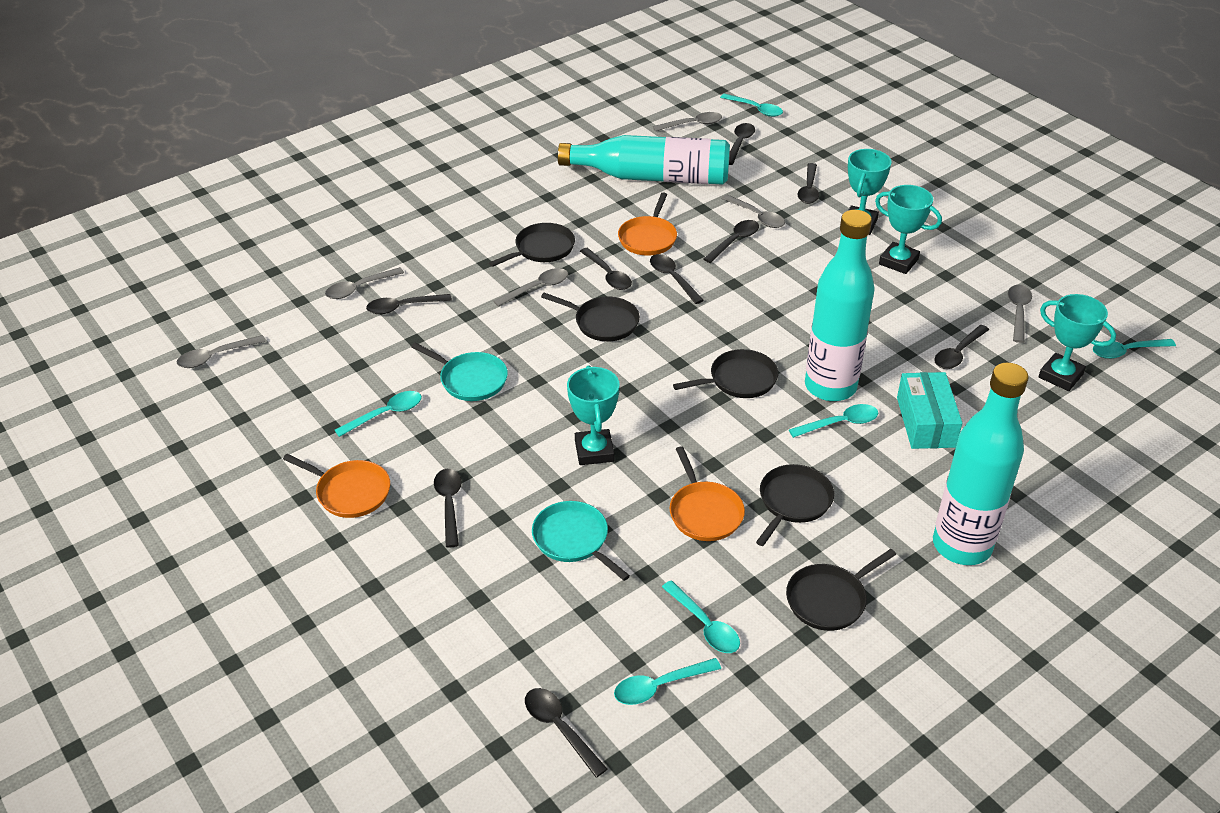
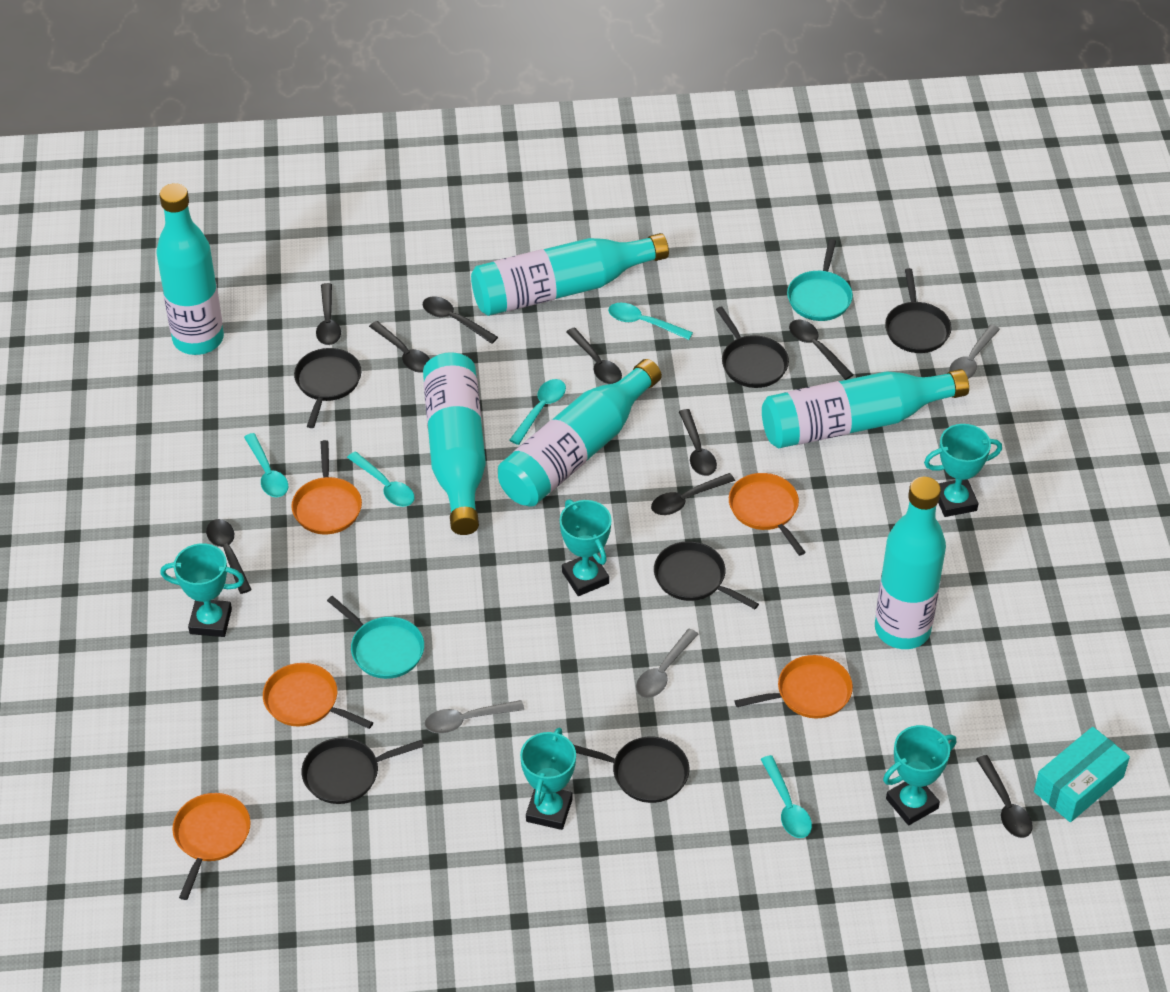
black pan: 5 -> 6
grey spoon: 6 -> 3
orange pan: 3 -> 5
turquoise bottle: 3 -> 6
turquoise spoon: 6 -> 5
turquoise trophy: 4 -> 5

